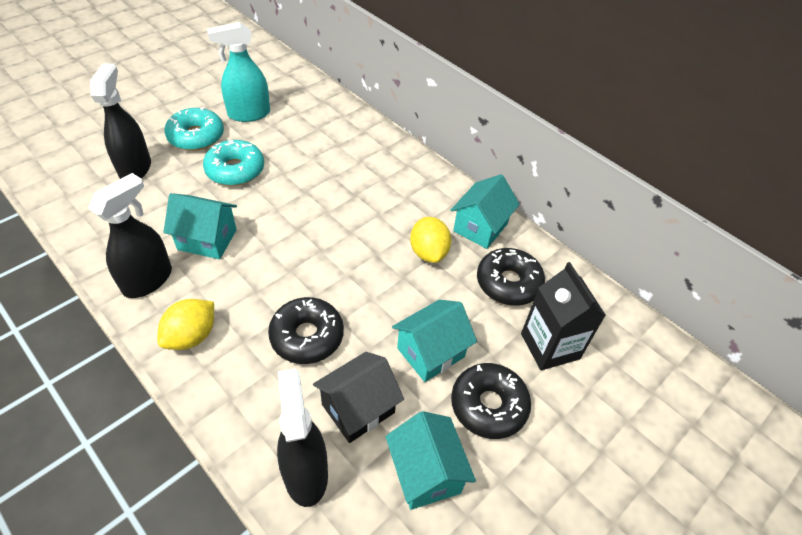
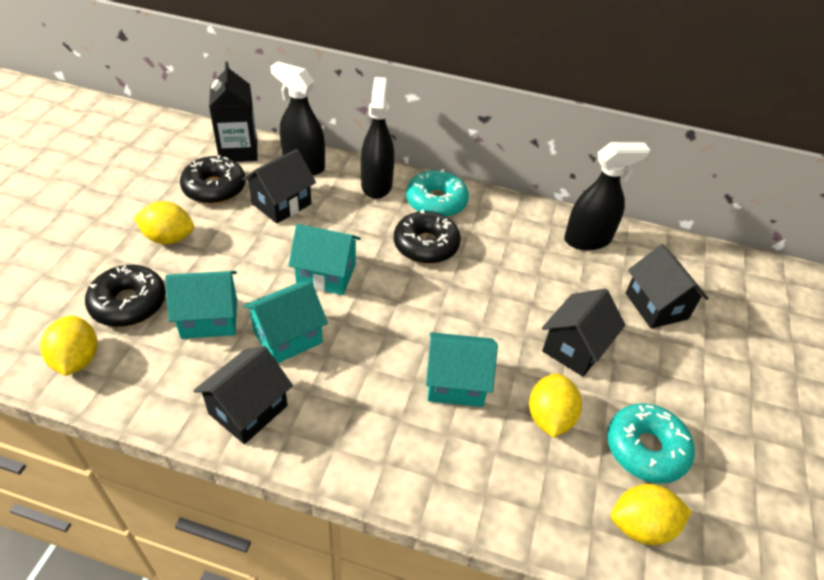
black house: 1 -> 4
turquoise spray bottle: 1 -> 0
yellow lemon: 2 -> 4

